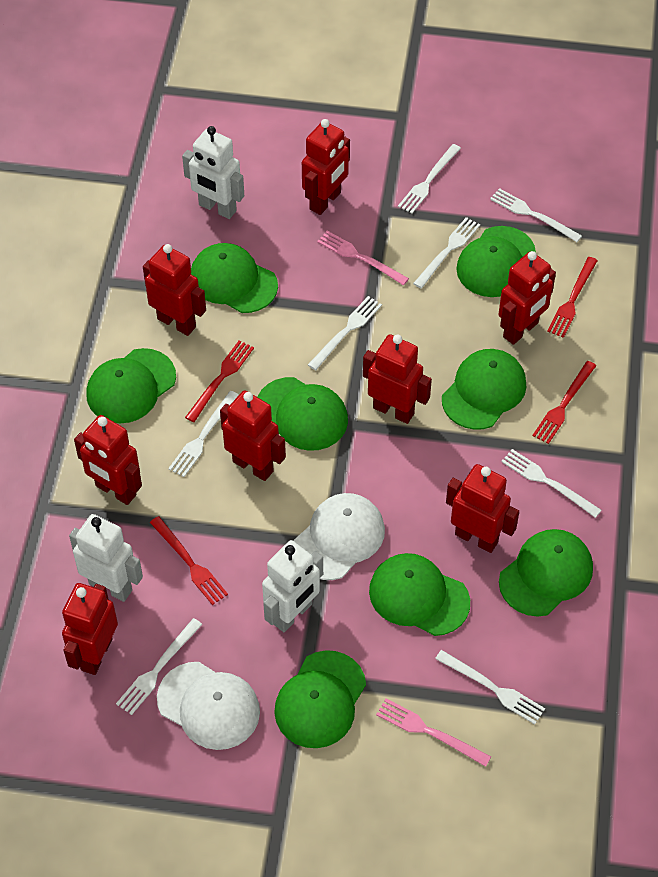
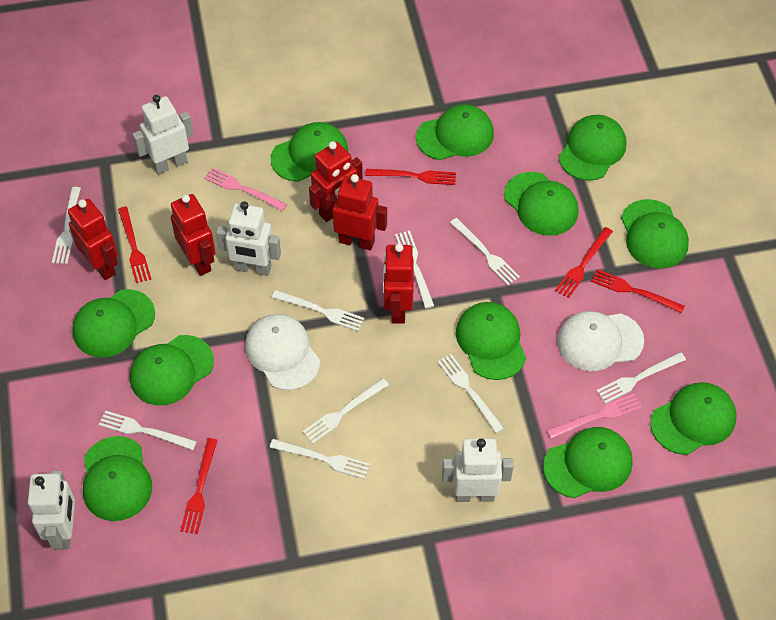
green cap: 8 -> 11
red fork: 4 -> 5
red robot: 8 -> 5
white fork: 8 -> 9
white robot: 3 -> 4

